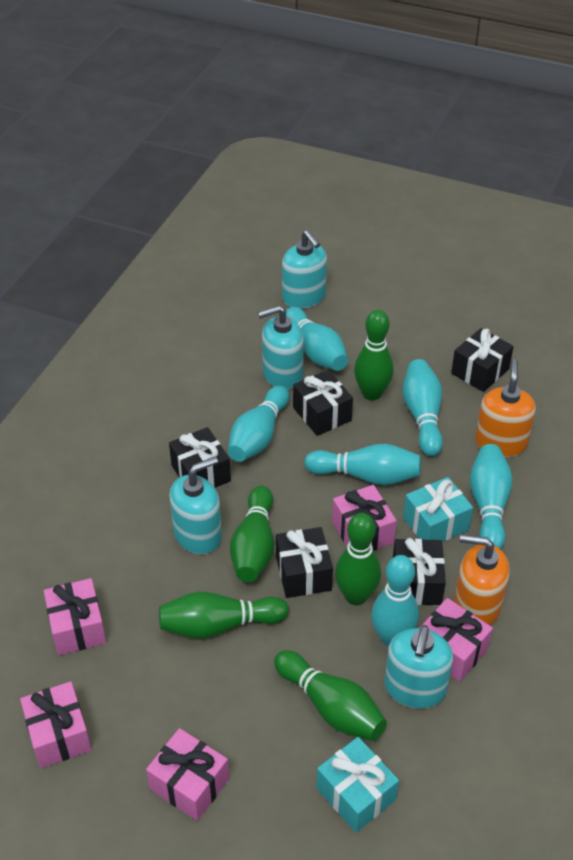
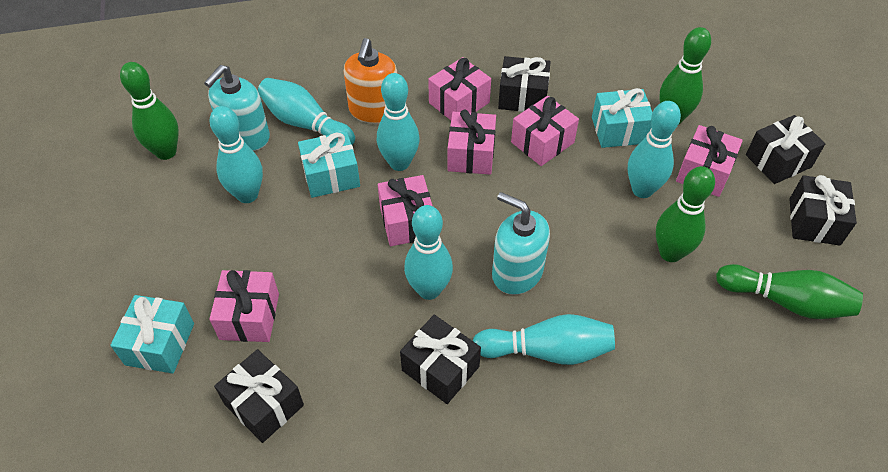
green bowling pin: 5 -> 4
orange soap dispenser: 2 -> 1
pink gift: 5 -> 6
turquoise gift: 2 -> 3
turquoise soap dispenser: 4 -> 2

